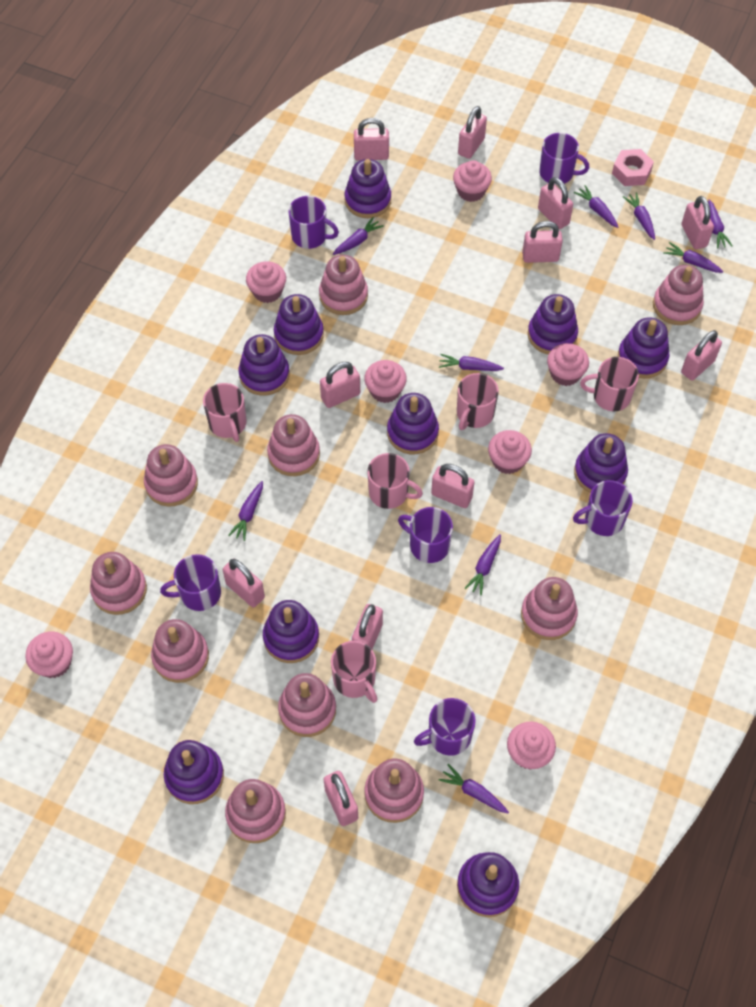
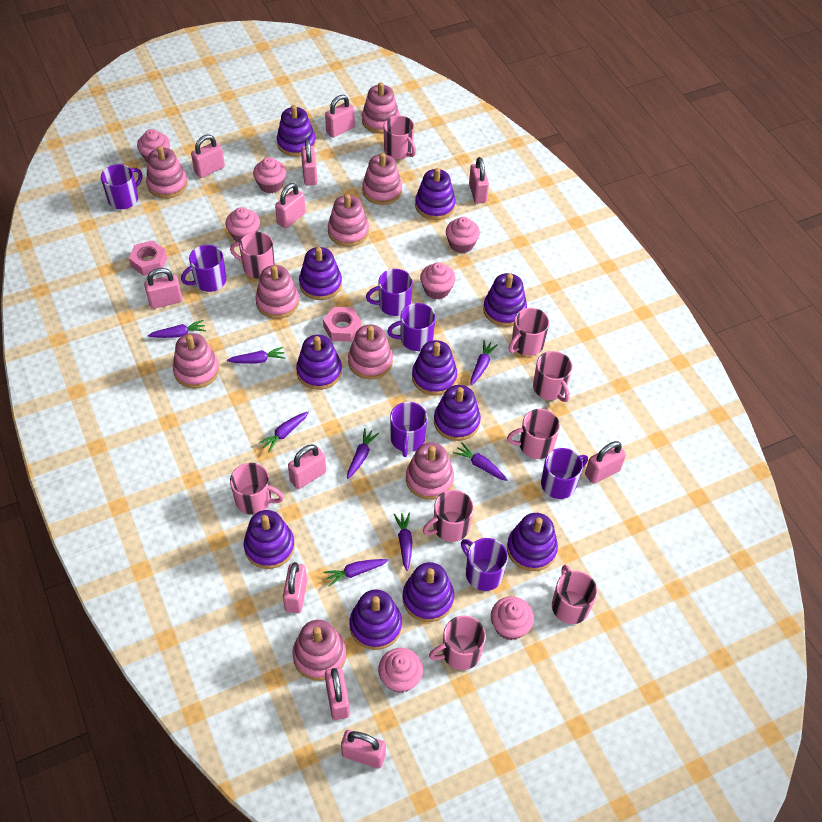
pink mug: 5 -> 9
pink nut: 1 -> 2
pink stacking toy: 10 -> 9
purple carrot: 9 -> 8
purple mug: 6 -> 7
purple stacking toy: 10 -> 11

